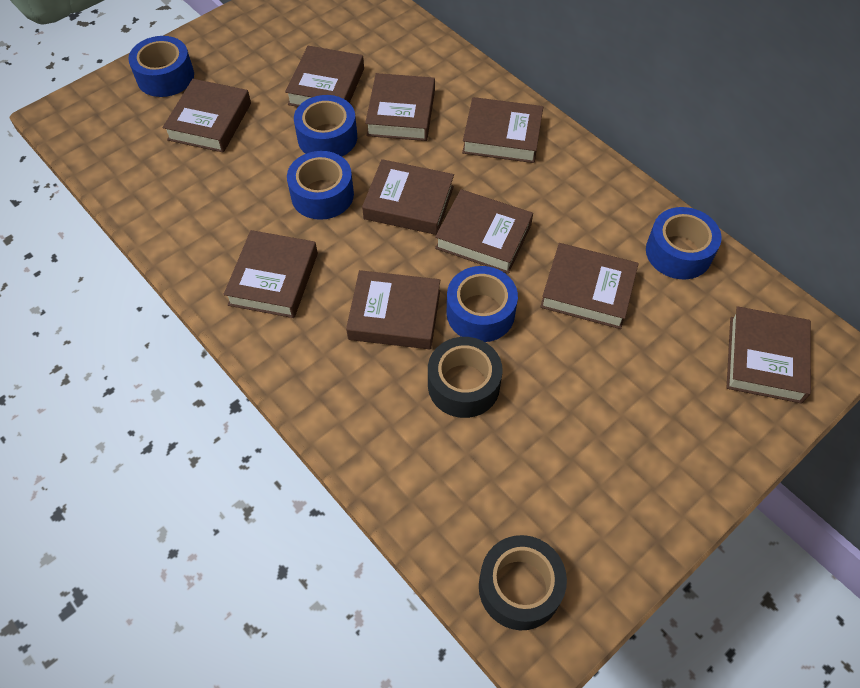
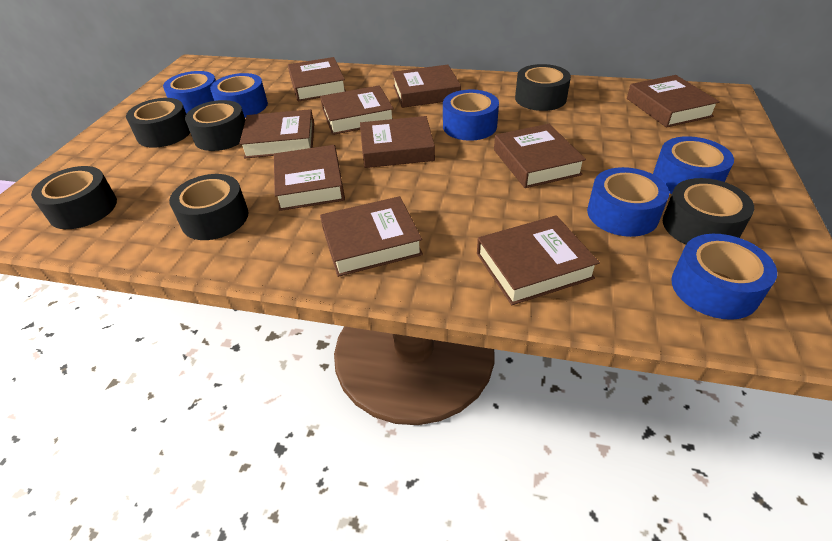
black tape: 2 -> 6
blue tape: 5 -> 6

